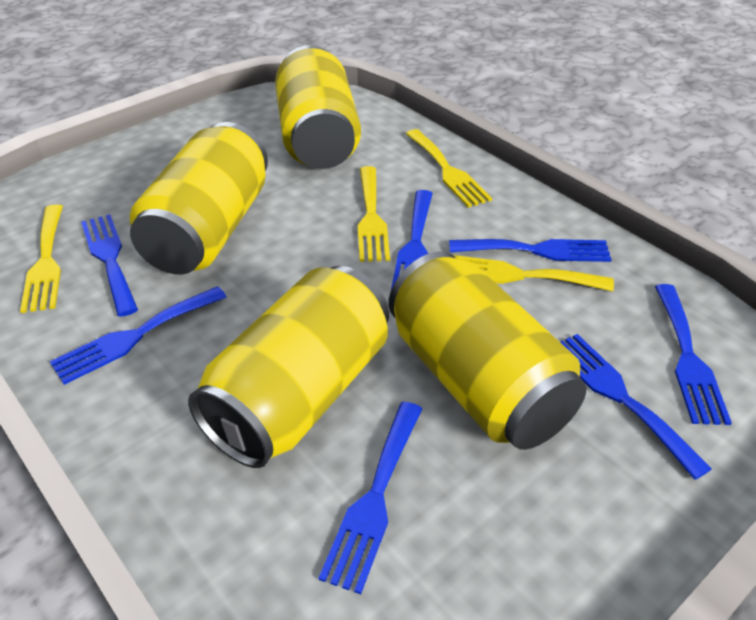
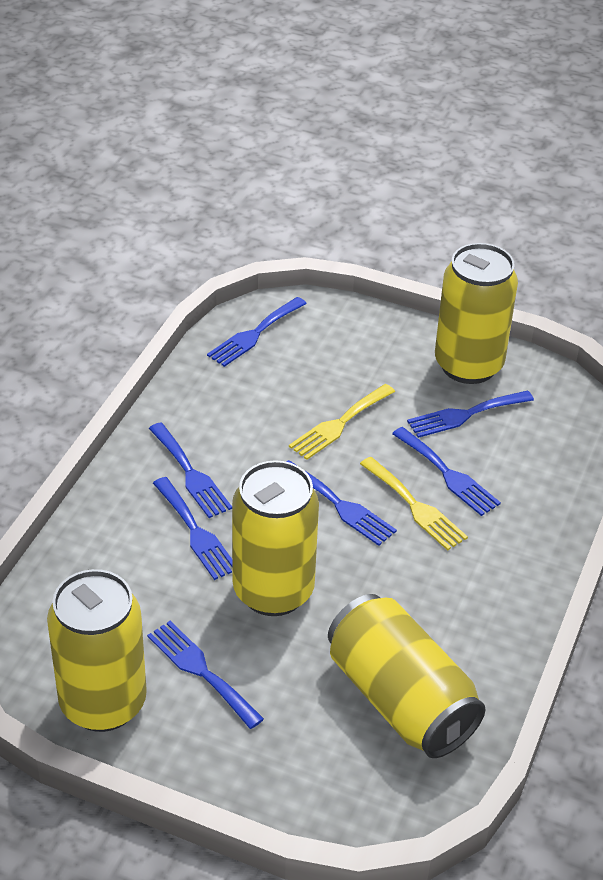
yellow fork: 4 -> 2

